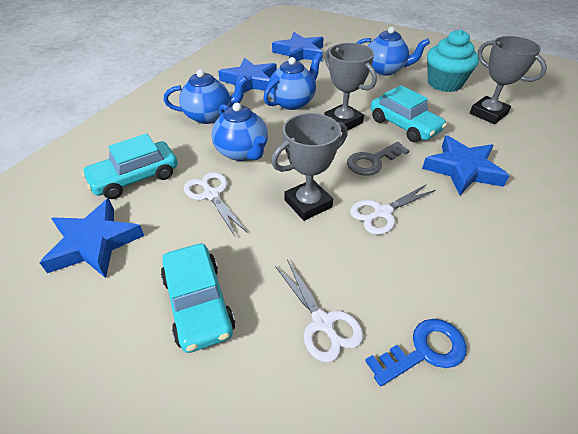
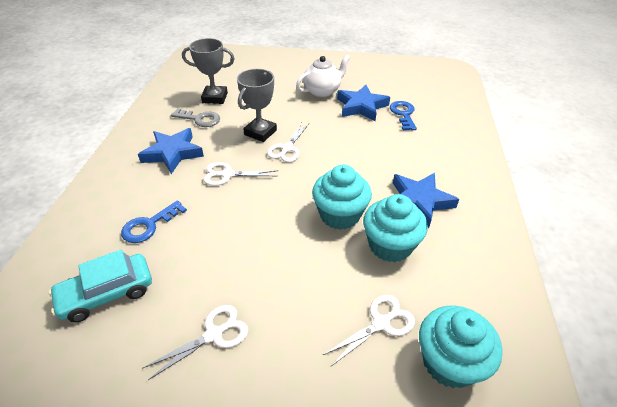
blue key: 1 -> 2
blue star: 4 -> 3
blue teapot: 4 -> 0
grey trophy: 3 -> 2
turquoise car: 3 -> 1
turquoise cupcake: 1 -> 3
white scissors: 3 -> 4
white teapot: 0 -> 1

